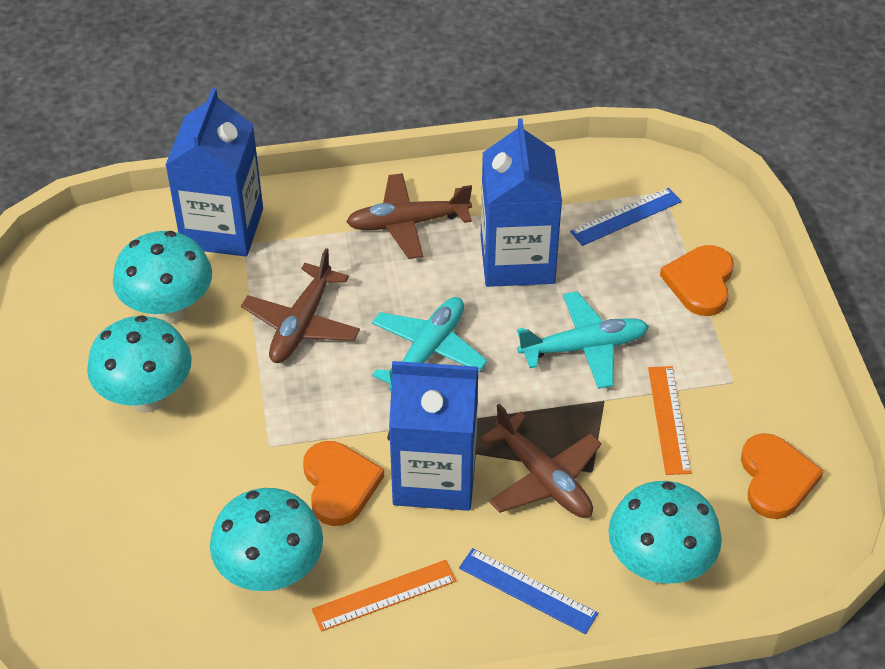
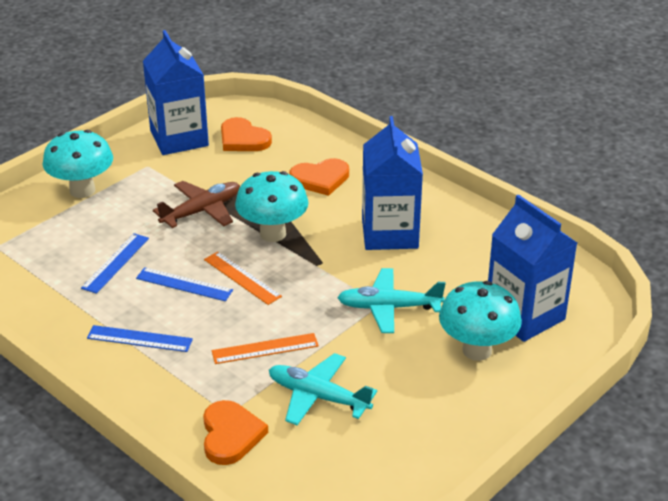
blue ruler: 2 -> 3
brown plane: 3 -> 1
turquoise mushroom: 4 -> 3

